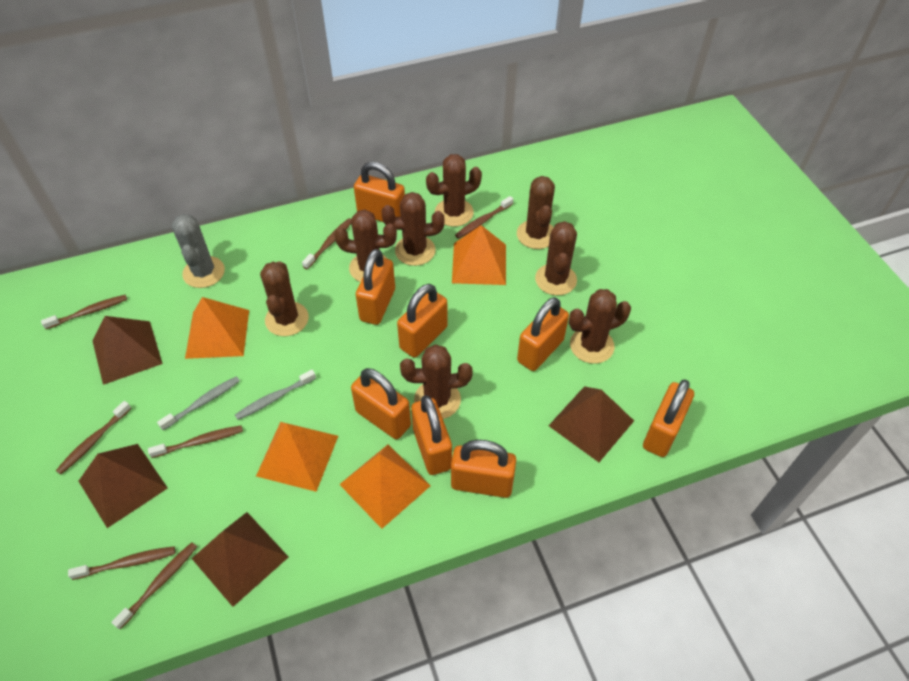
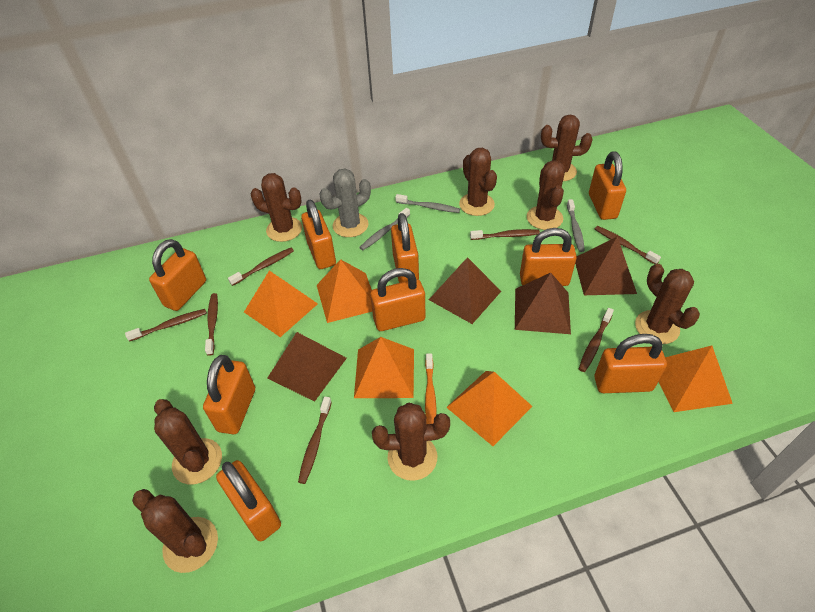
grey toothbrush: 2 -> 3
orange padlock: 8 -> 9
orange pyramid: 4 -> 5
orange toothbrush: 0 -> 1

